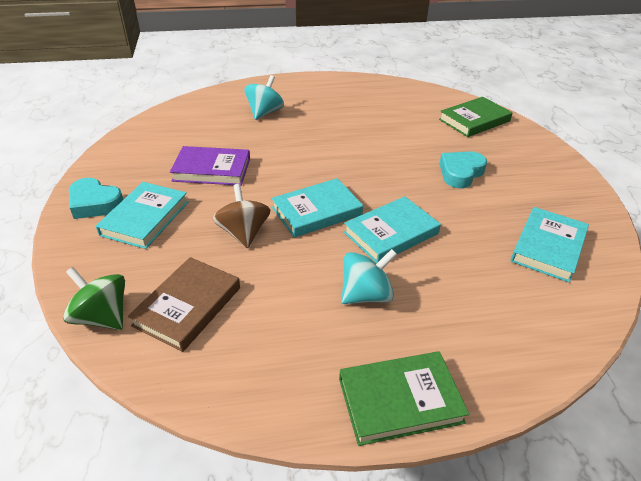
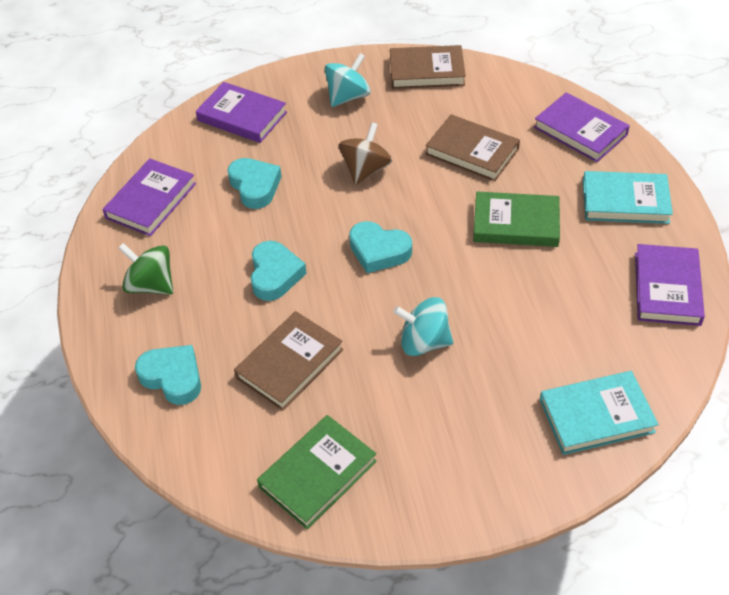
brown book: 1 -> 3
purple book: 1 -> 4
turquoise book: 4 -> 2
turquoise heart: 2 -> 4

